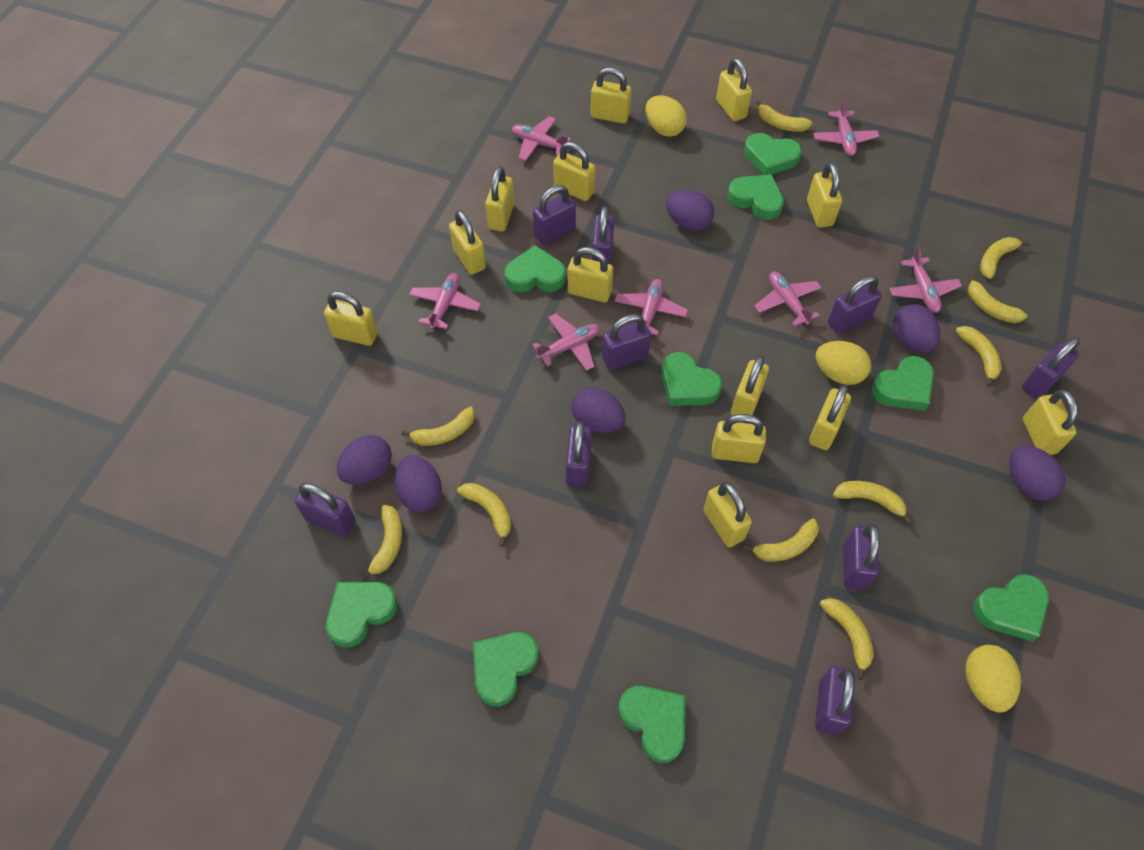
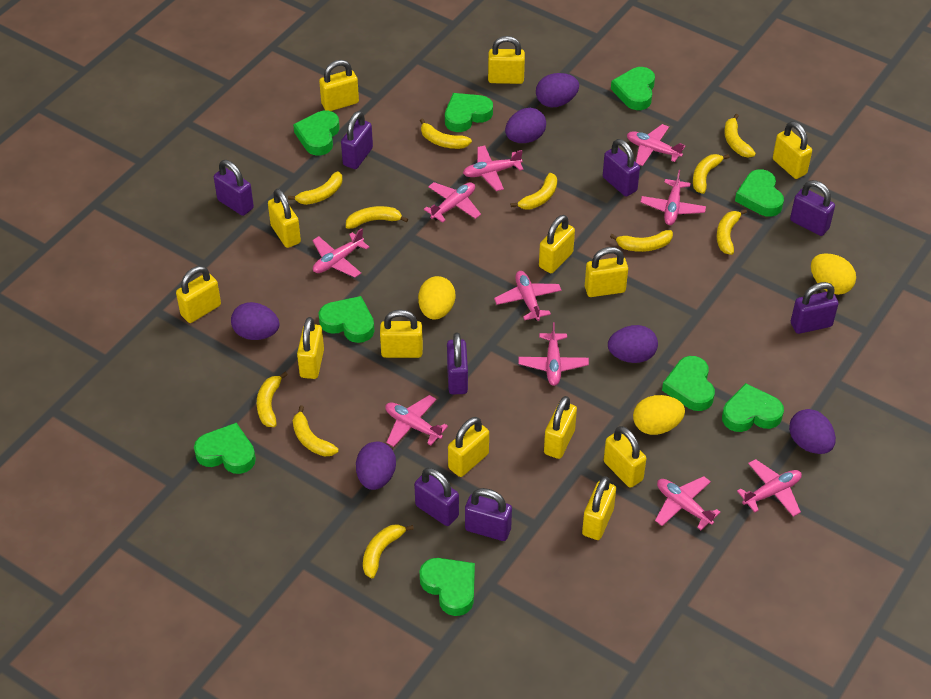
pink plane: 7 -> 10
purple padlock: 9 -> 8
yellow banana: 10 -> 11

